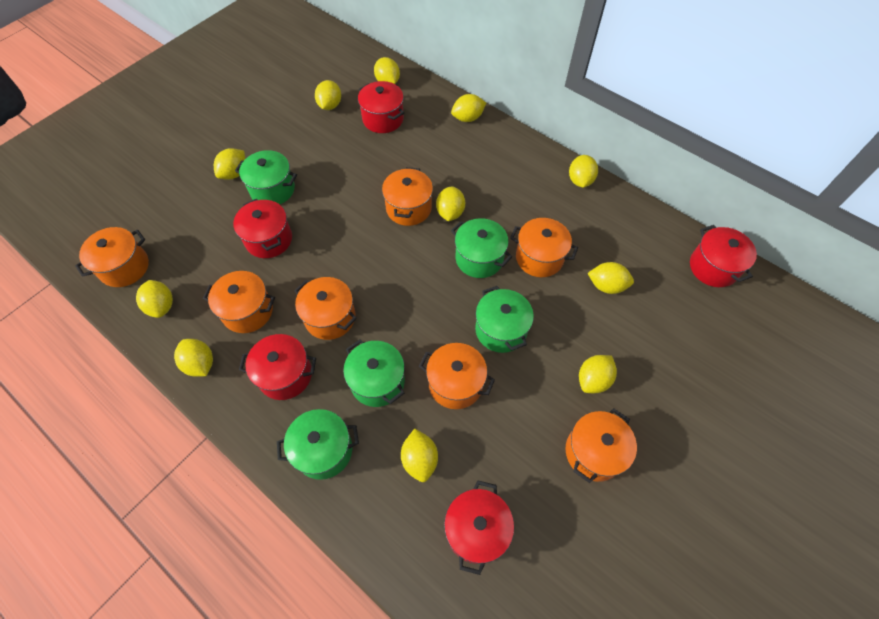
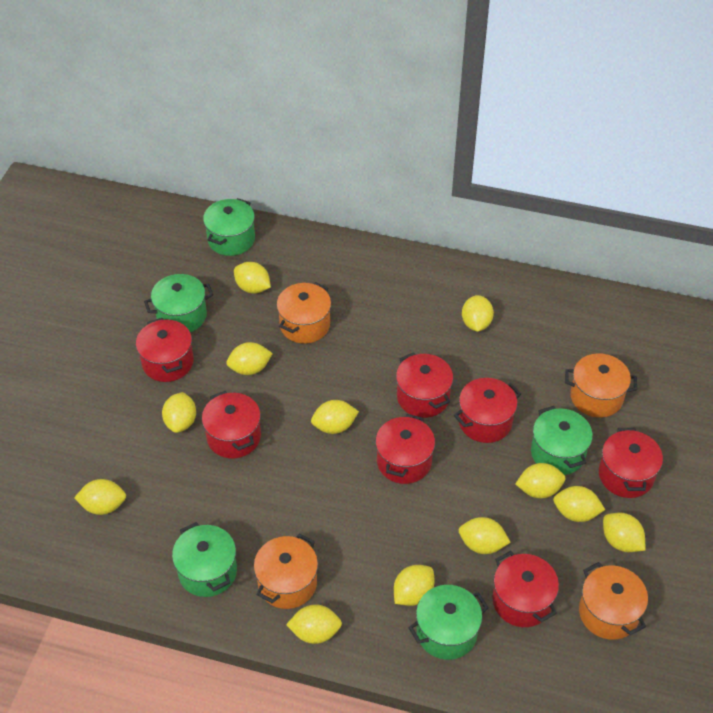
orange pot: 7 -> 4
red pot: 5 -> 7
yellow lemon: 11 -> 12

